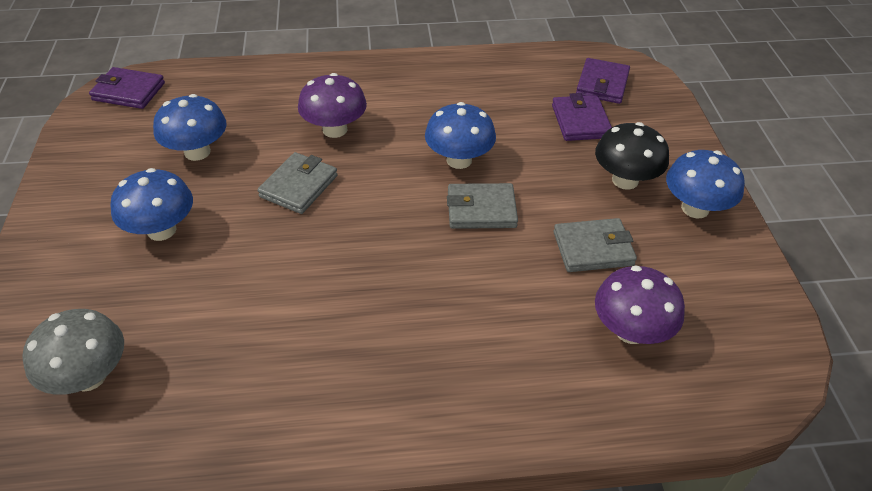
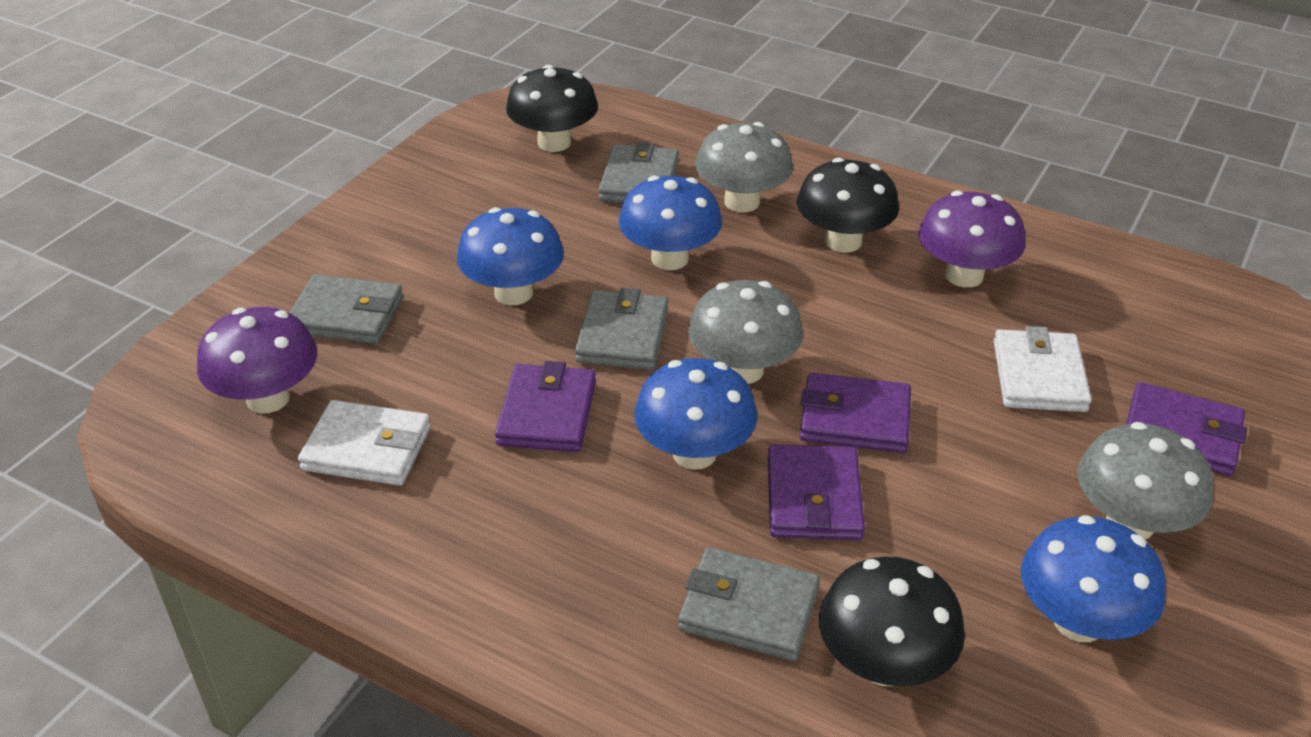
black mushroom: 1 -> 3
grey mushroom: 1 -> 3
grey wallet: 3 -> 4
purple wallet: 3 -> 4
white wallet: 0 -> 2

